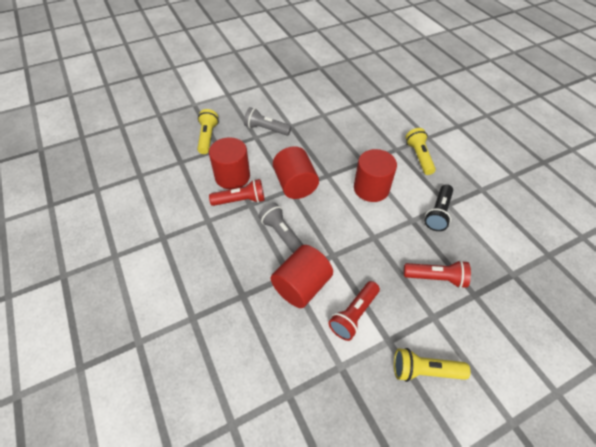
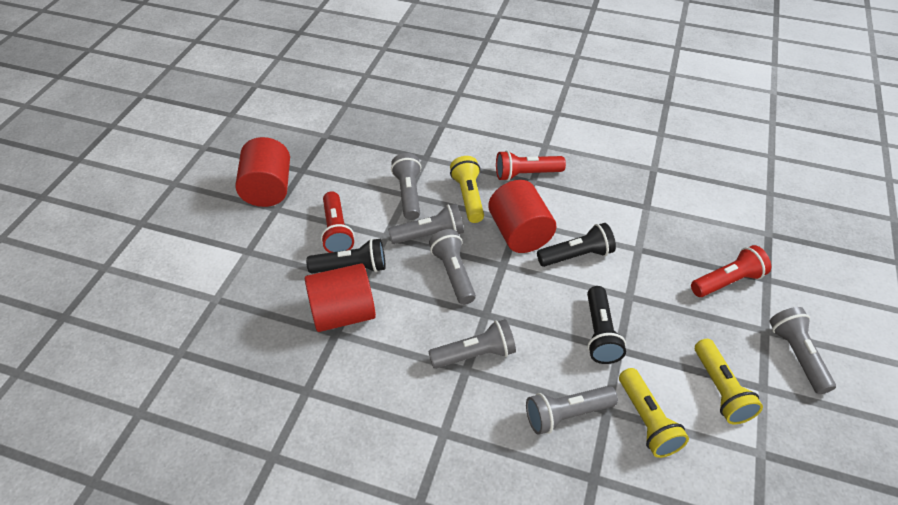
black flashlight: 1 -> 3
grey flashlight: 2 -> 6
red cylinder: 4 -> 3

